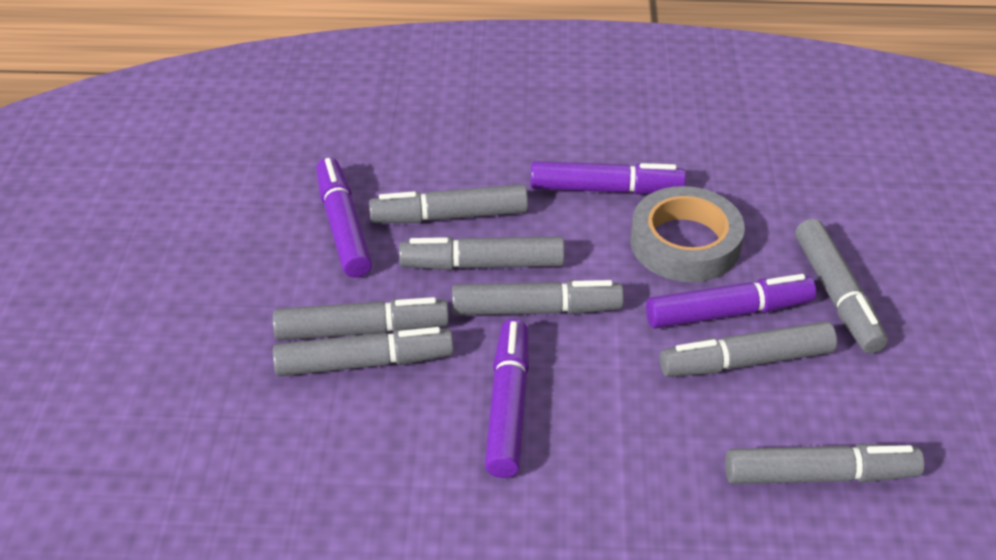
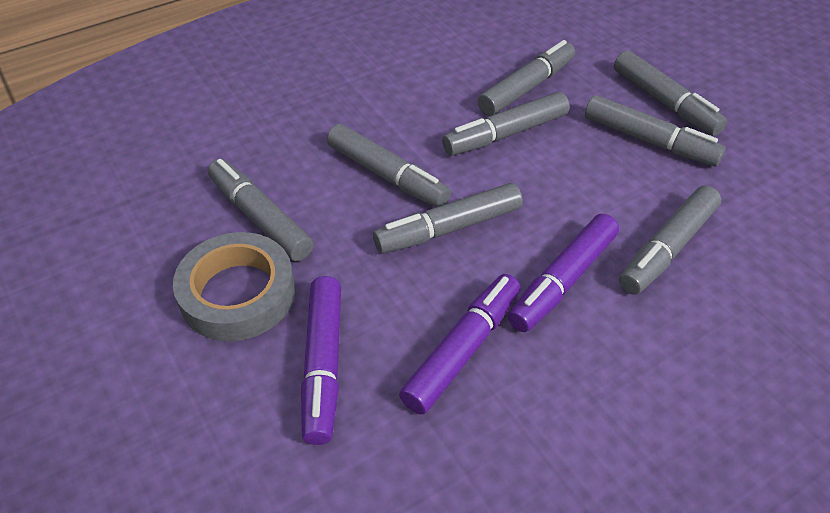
purple marker: 4 -> 3

